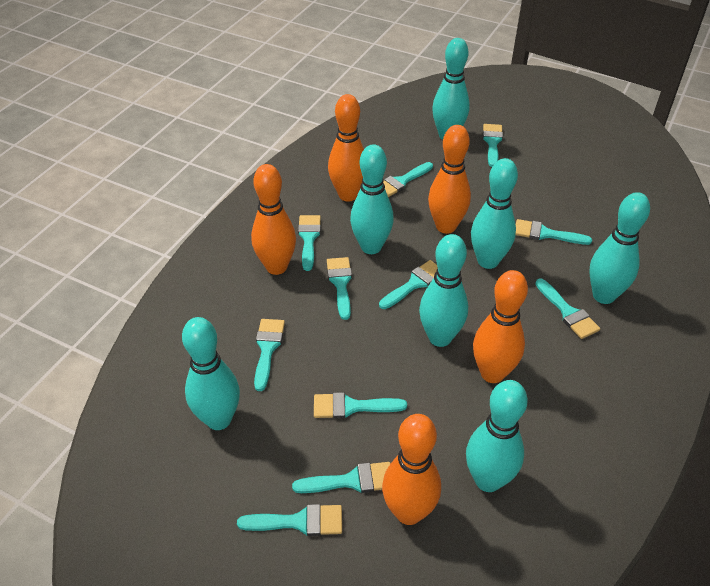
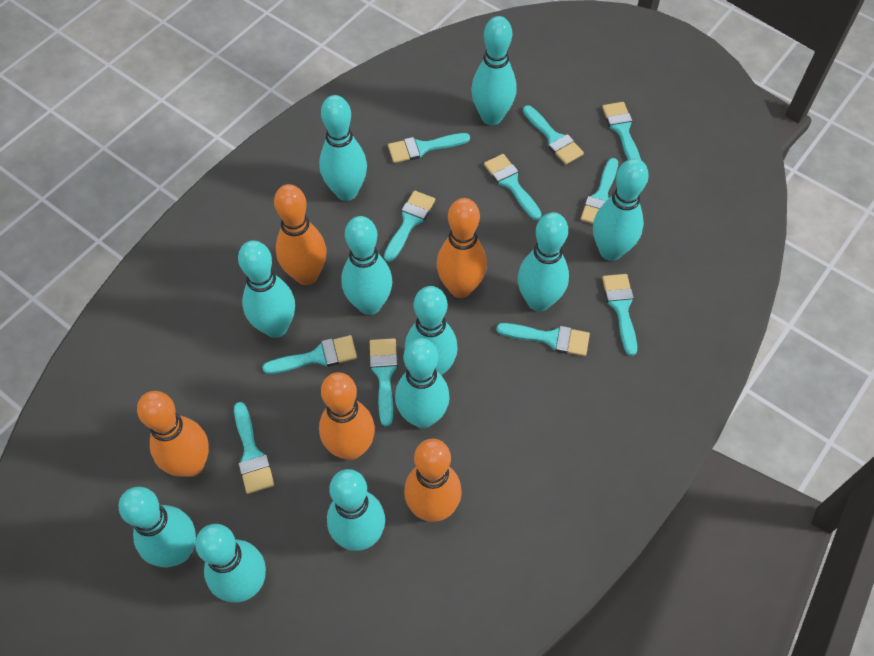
turquoise bowling pin: 7 -> 11

